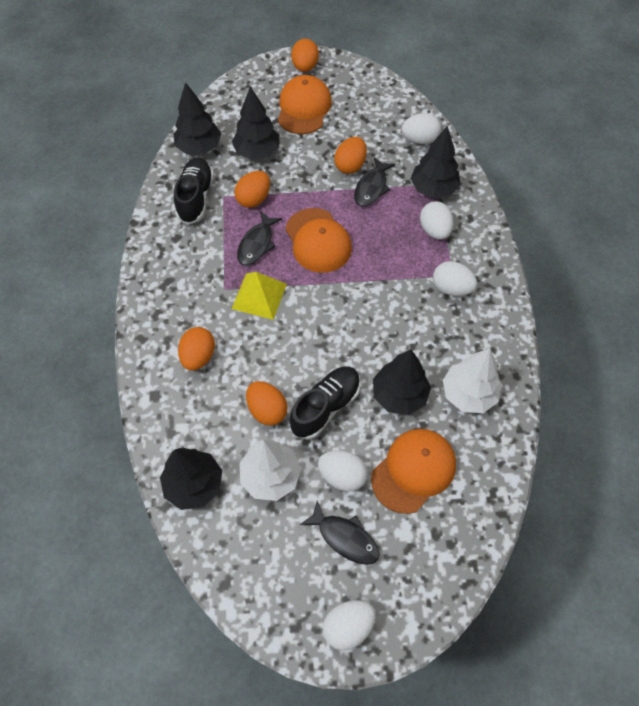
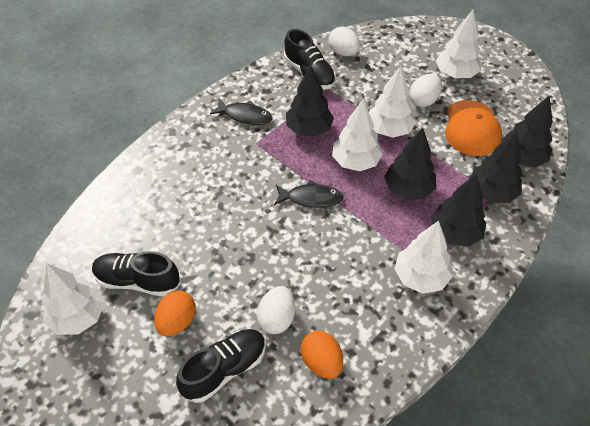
black fish: 3 -> 2
black shoe: 2 -> 3
orange cap: 3 -> 1
orange egg: 5 -> 2
white egg: 5 -> 3
white tree: 2 -> 5
yellow pyramid: 1 -> 0

